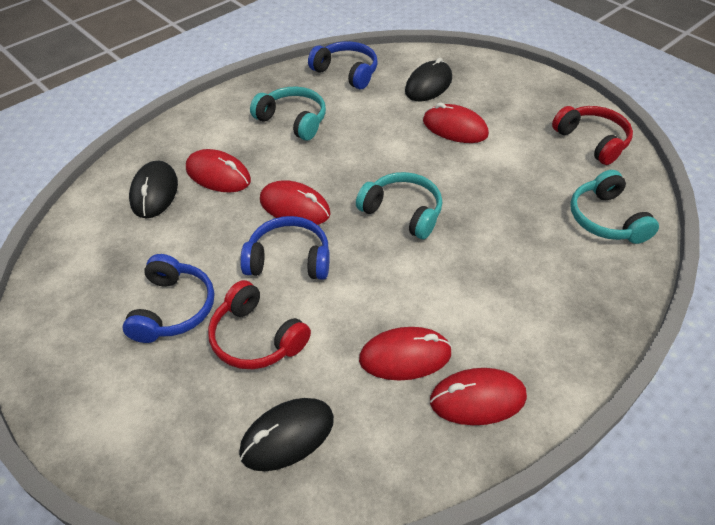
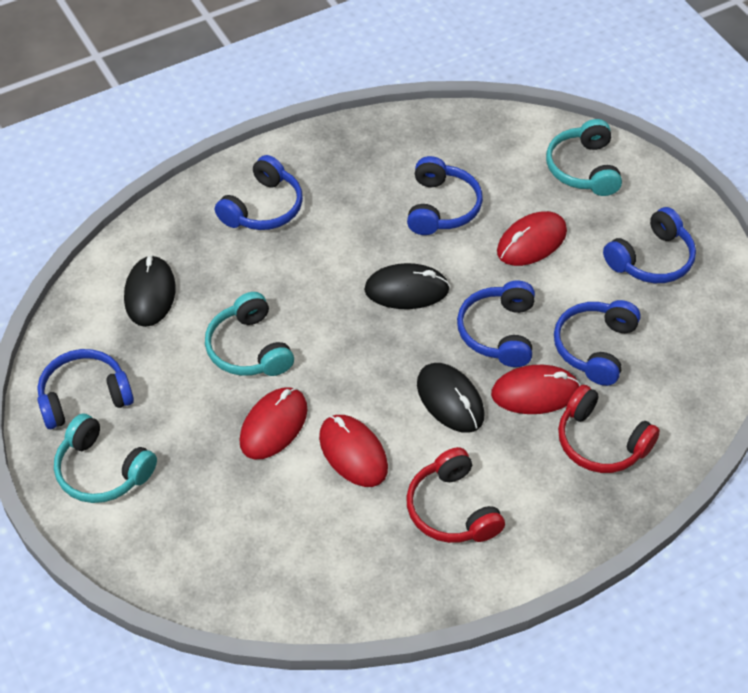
blue headphones: 3 -> 6
red mouse: 5 -> 4

